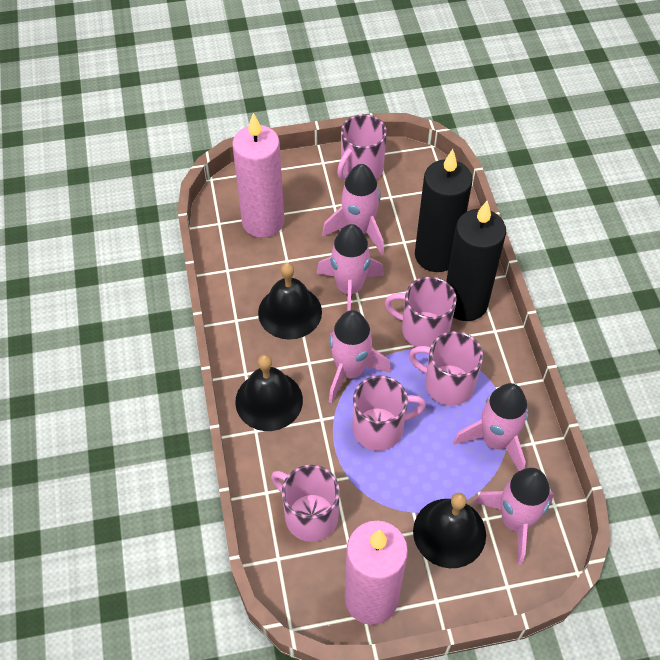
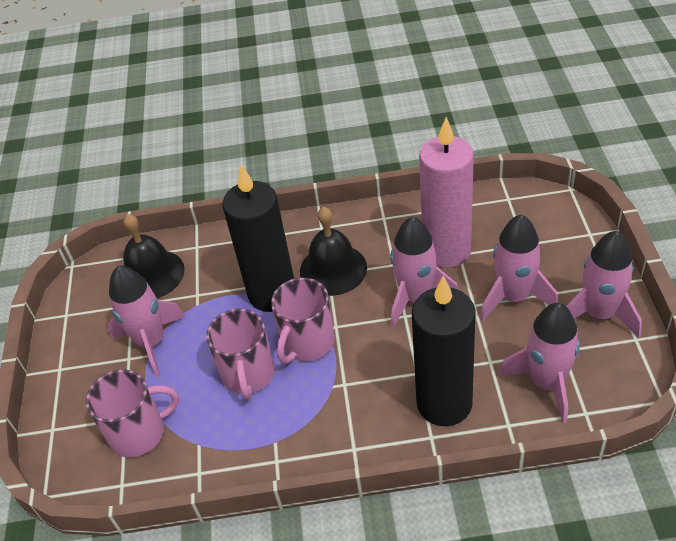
black bell: 3 -> 2
pink candle: 2 -> 1
pink mug: 5 -> 3

